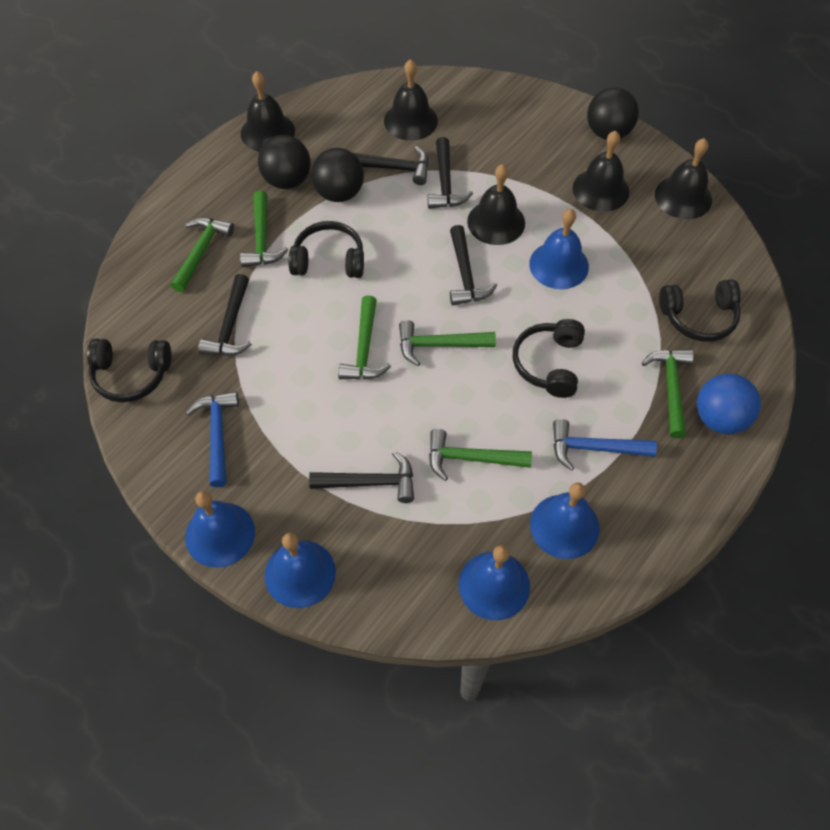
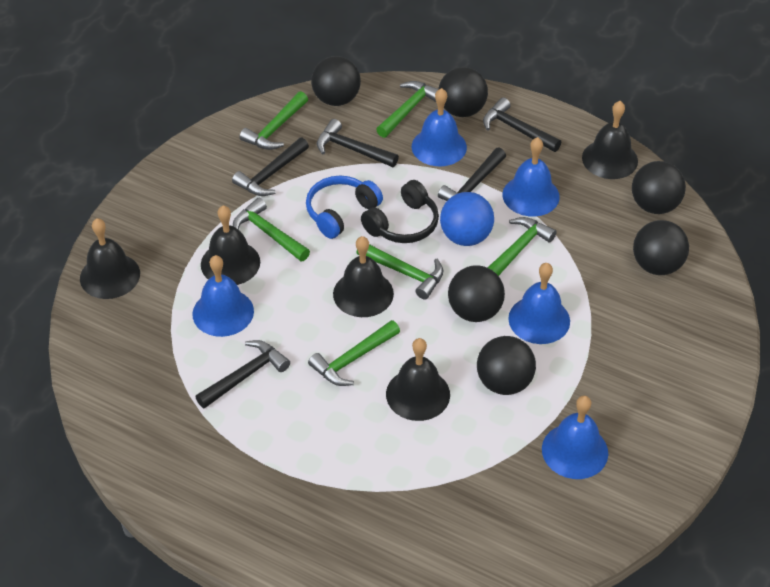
black ball: 3 -> 6
black headphones: 4 -> 1
blue hammer: 2 -> 0
blue headphones: 0 -> 1

